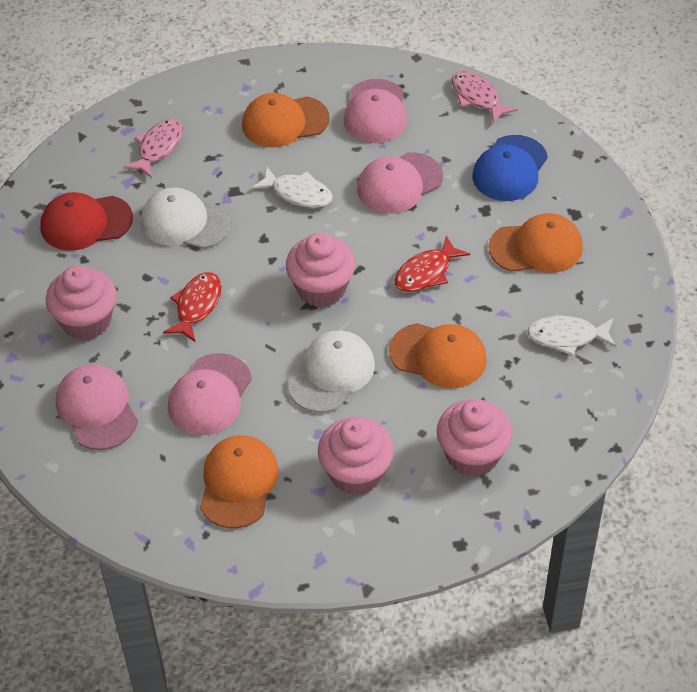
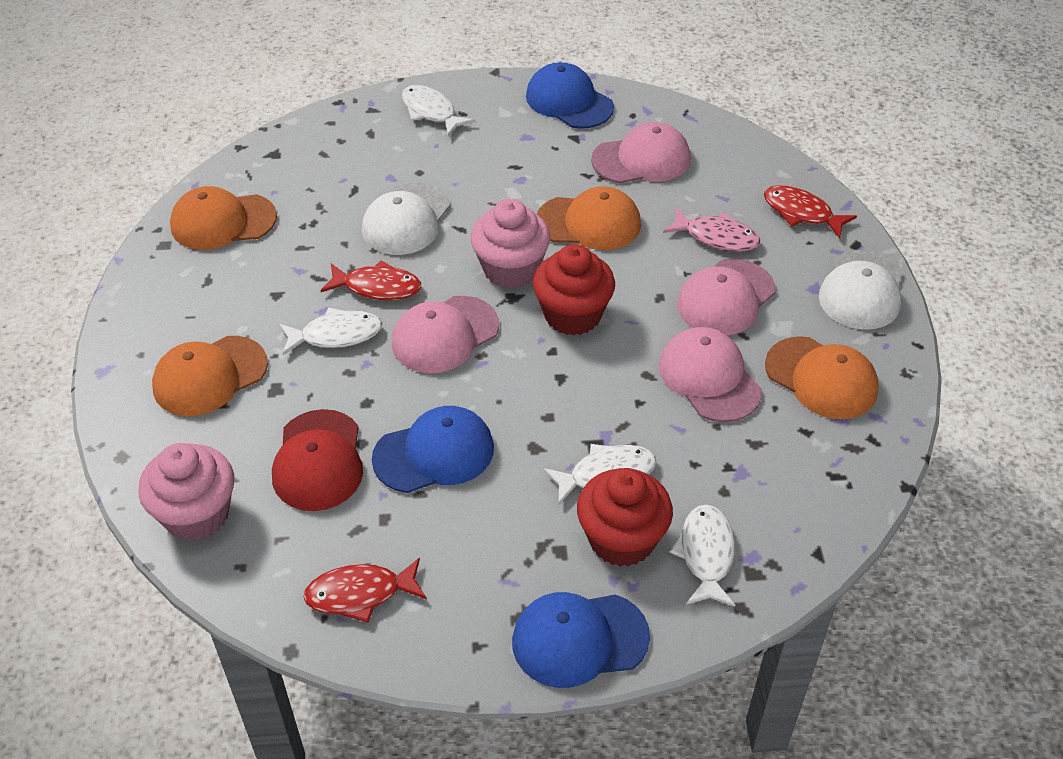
blue cap: 1 -> 3
pink cupcake: 4 -> 2
pink fish: 2 -> 1
red cupcake: 0 -> 2
red fish: 2 -> 3
white fish: 2 -> 4

